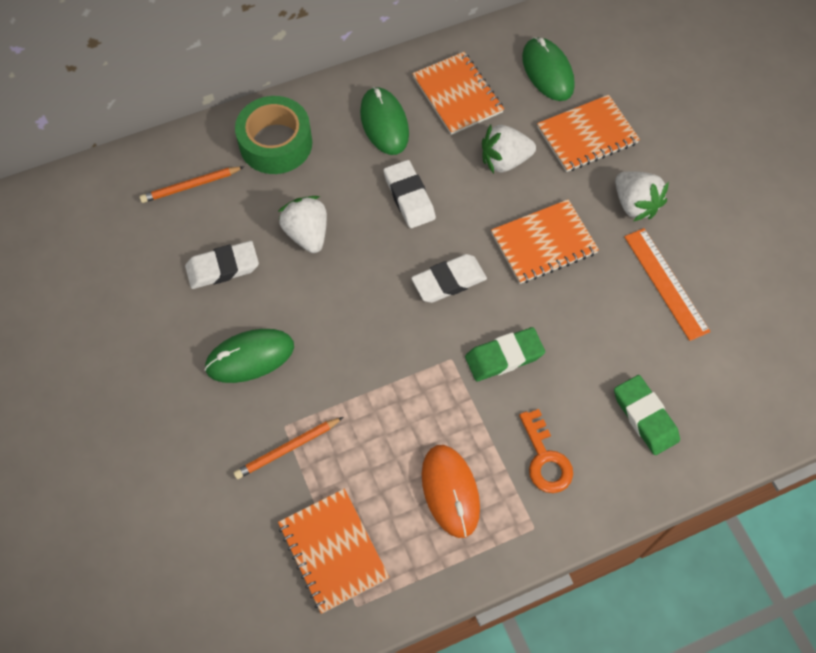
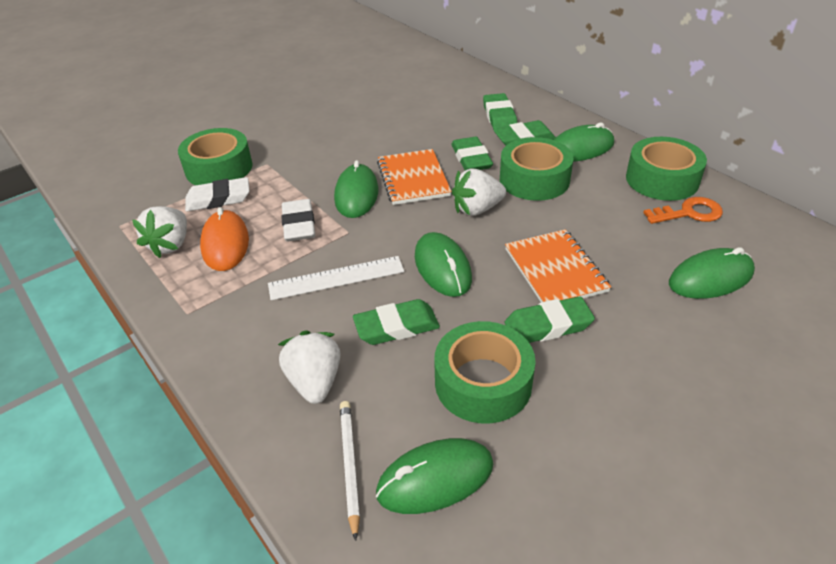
green eraser: 2 -> 5
green mouse: 3 -> 5
green tape: 1 -> 4
orange notebook: 4 -> 2
orange pencil: 2 -> 0
orange ruler: 1 -> 0
white eraser: 3 -> 2
white pencil: 0 -> 1
white ruler: 0 -> 1

